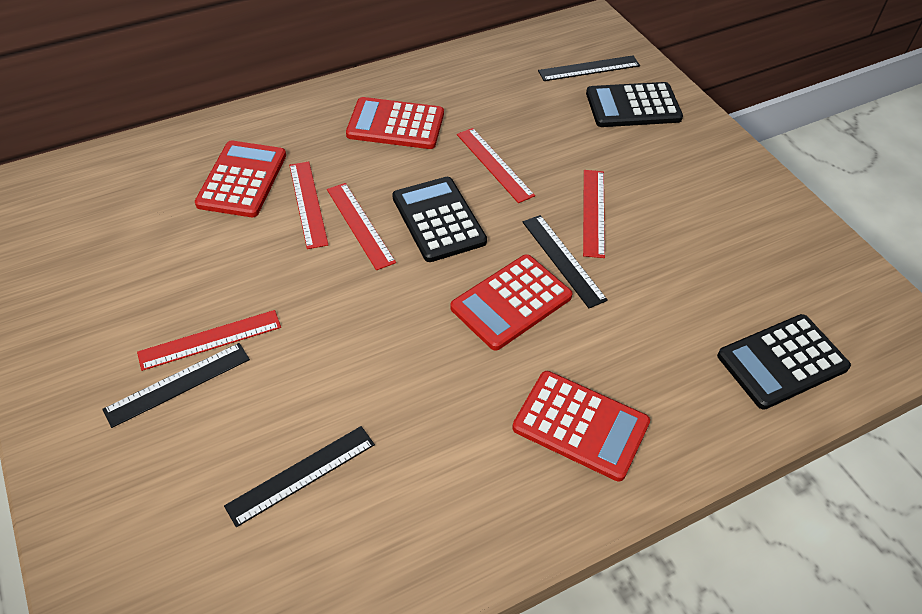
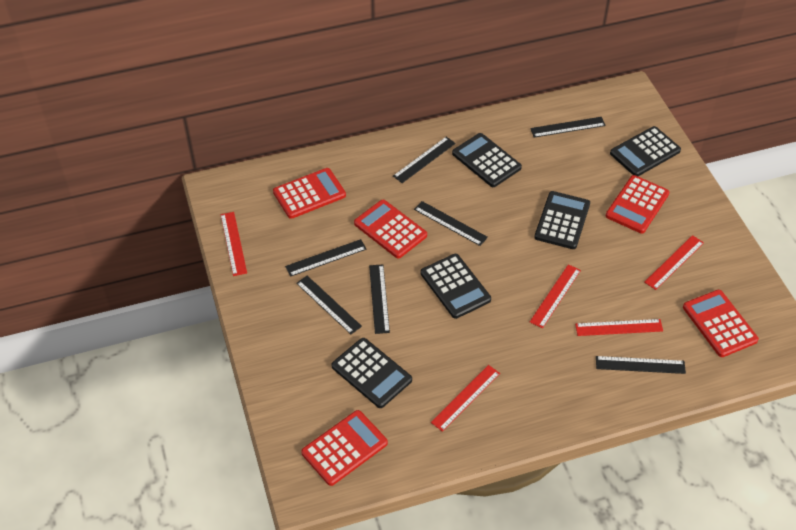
black calculator: 3 -> 5
black ruler: 4 -> 7
red calculator: 4 -> 5

